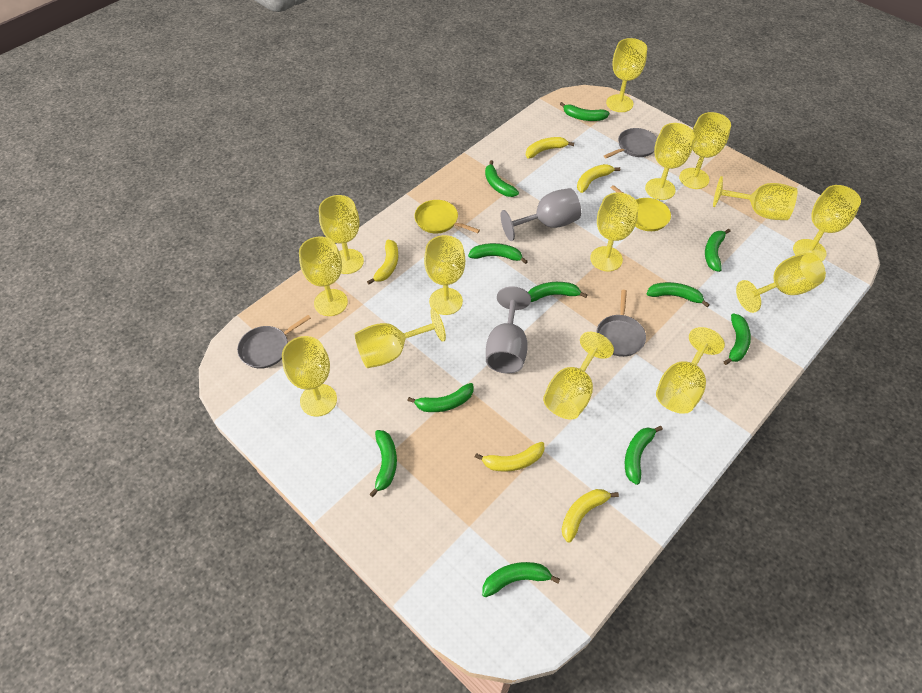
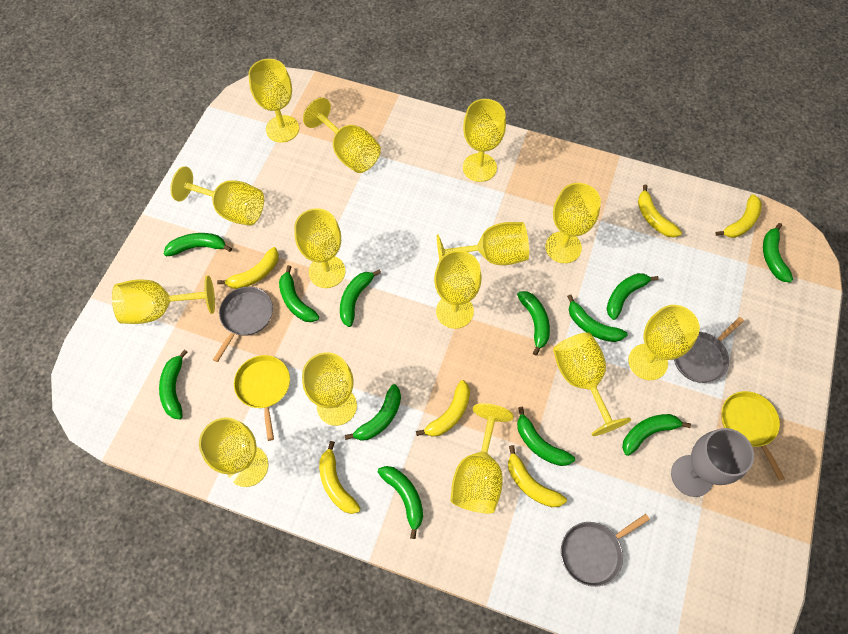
green banana: 11 -> 12
grey goblet: 2 -> 1
yellow banana: 5 -> 6

